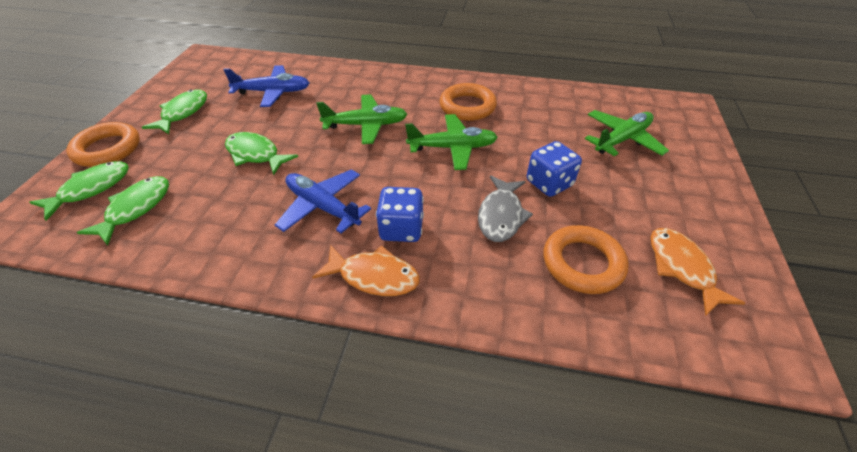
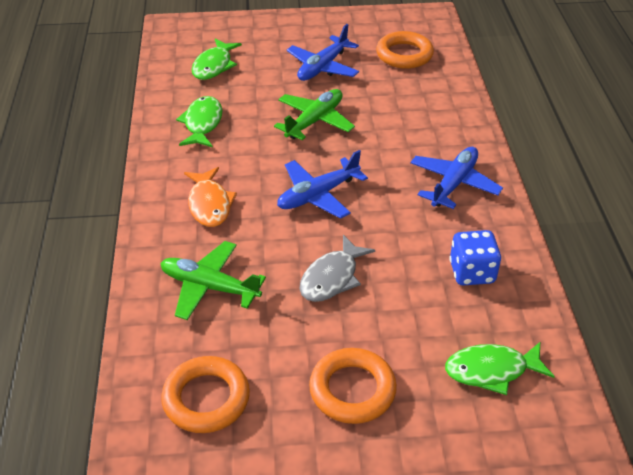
blue dice: 2 -> 1
blue plane: 2 -> 3
green fish: 4 -> 3
green plane: 3 -> 2
orange fish: 2 -> 1

